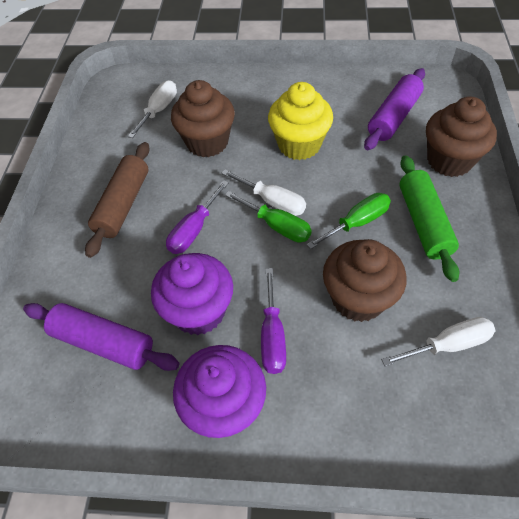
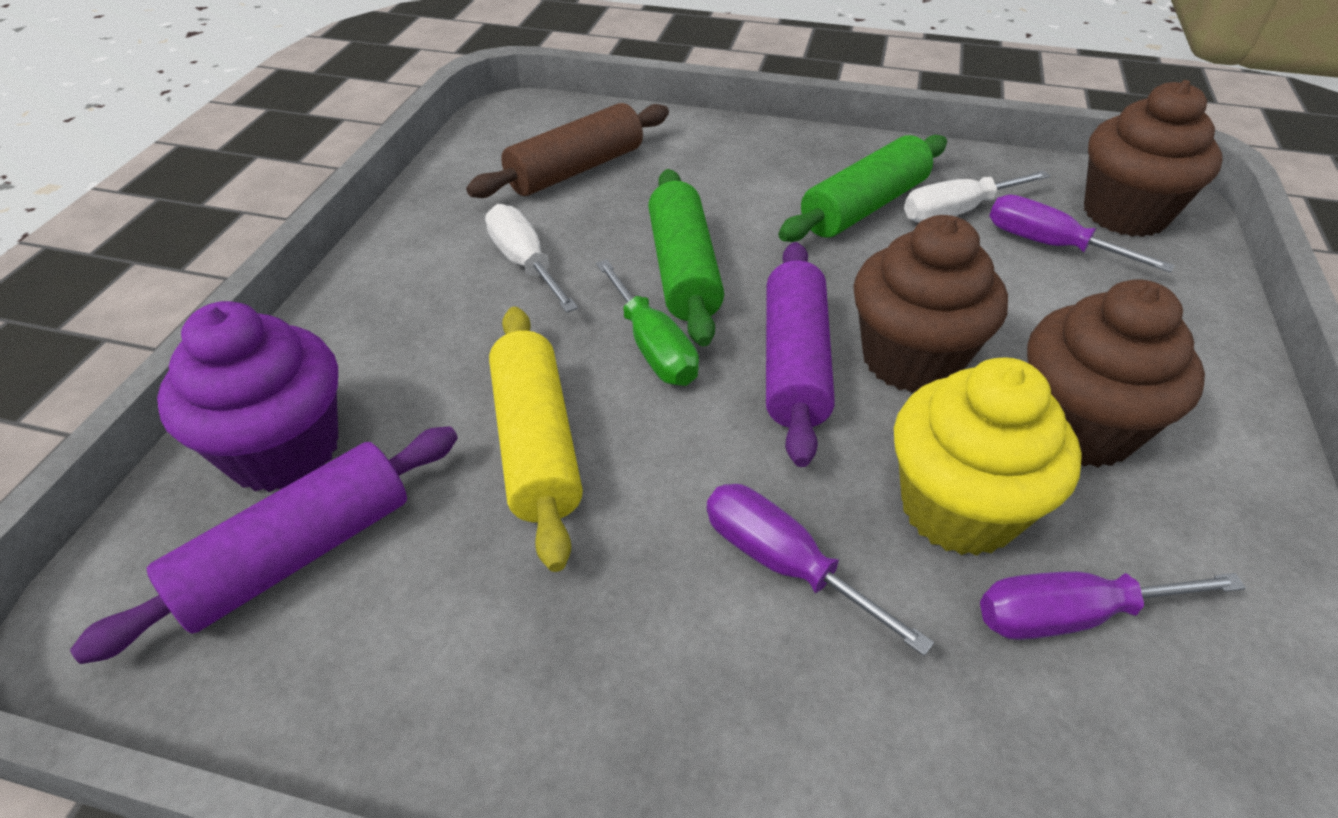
green rolling pin: 1 -> 2
green screwdriver: 2 -> 1
purple cupcake: 2 -> 1
purple screwdriver: 2 -> 3
white screwdriver: 3 -> 2
yellow rolling pin: 0 -> 1

